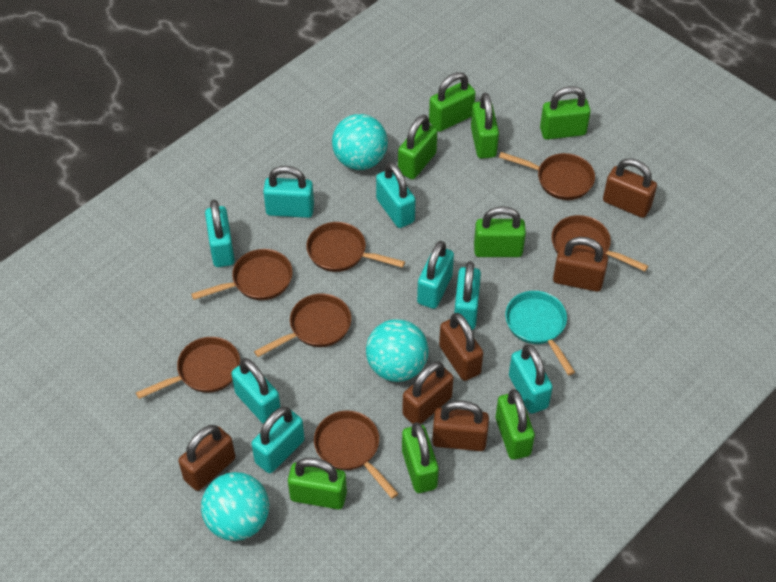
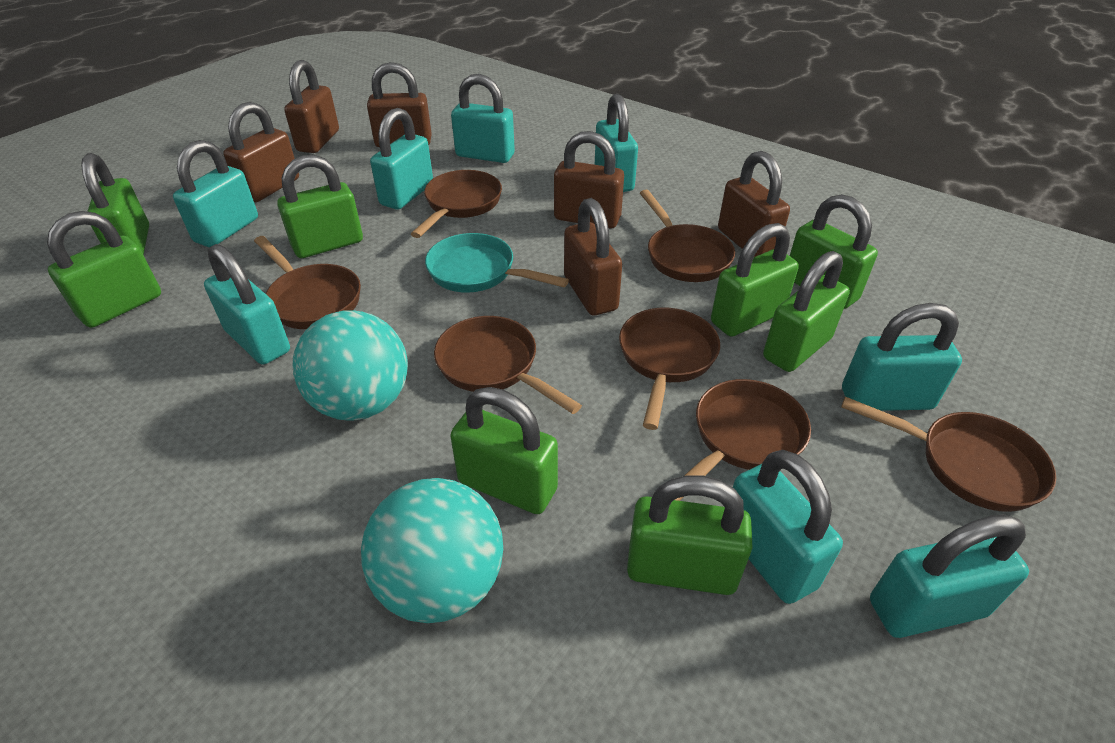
turquoise ball: 3 -> 2

